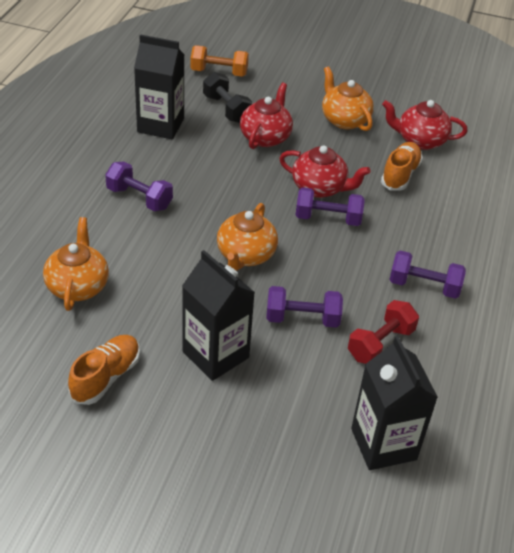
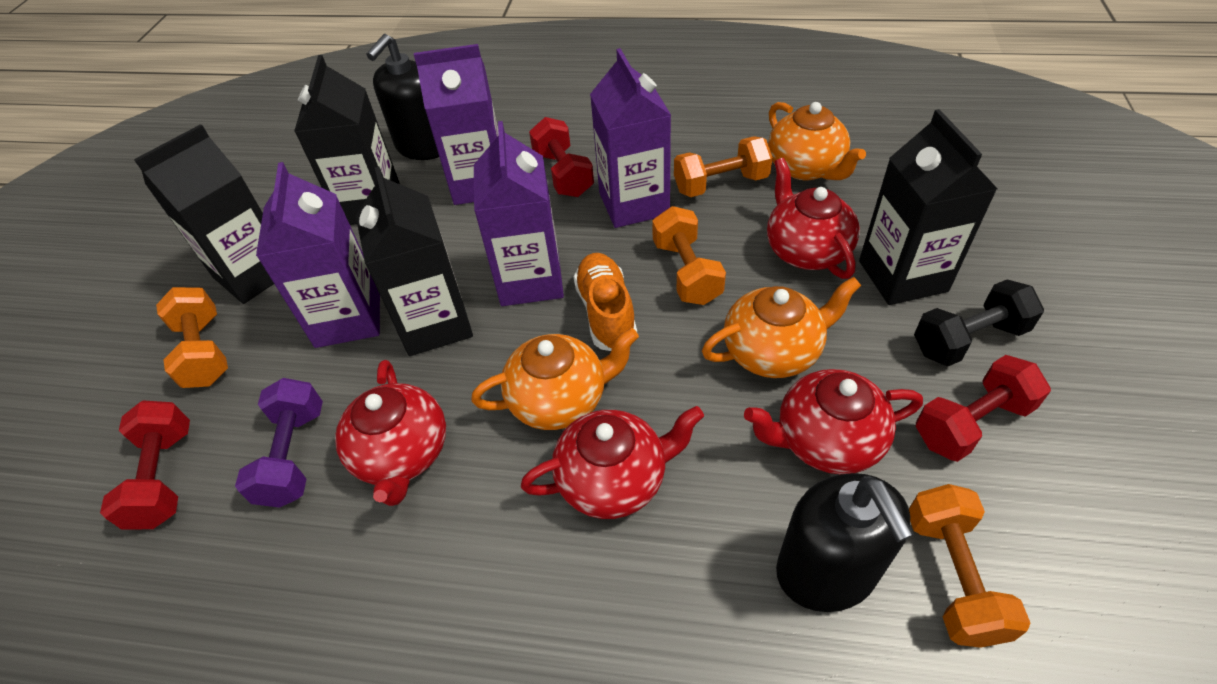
black carton: 3 -> 4
black soap dispenser: 0 -> 2
orange dumbbell: 1 -> 4
orange shoe: 2 -> 1
purple carton: 0 -> 4
purple dumbbell: 4 -> 1
red dumbbell: 1 -> 3
red teapot: 3 -> 4

